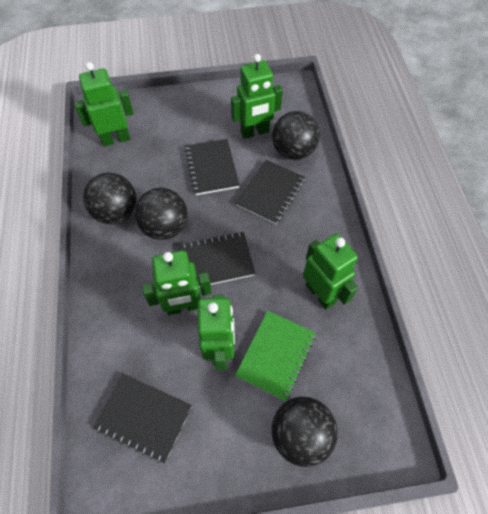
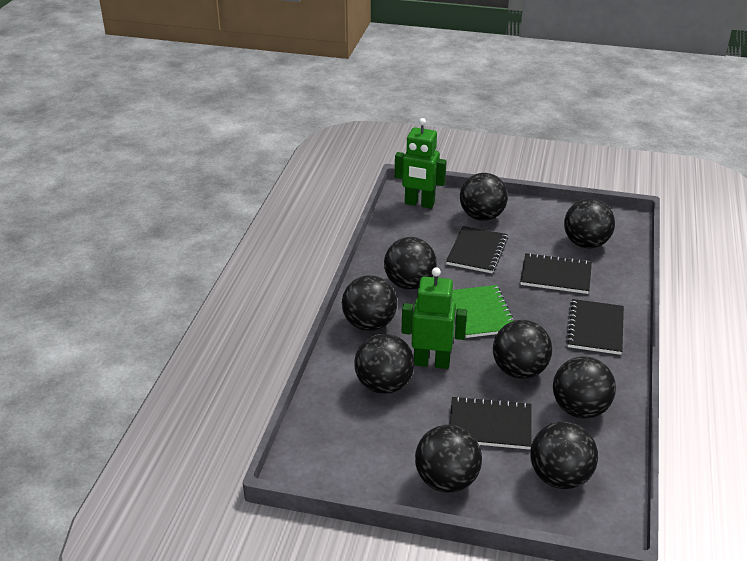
black ball: 4 -> 9
green robot: 5 -> 2

